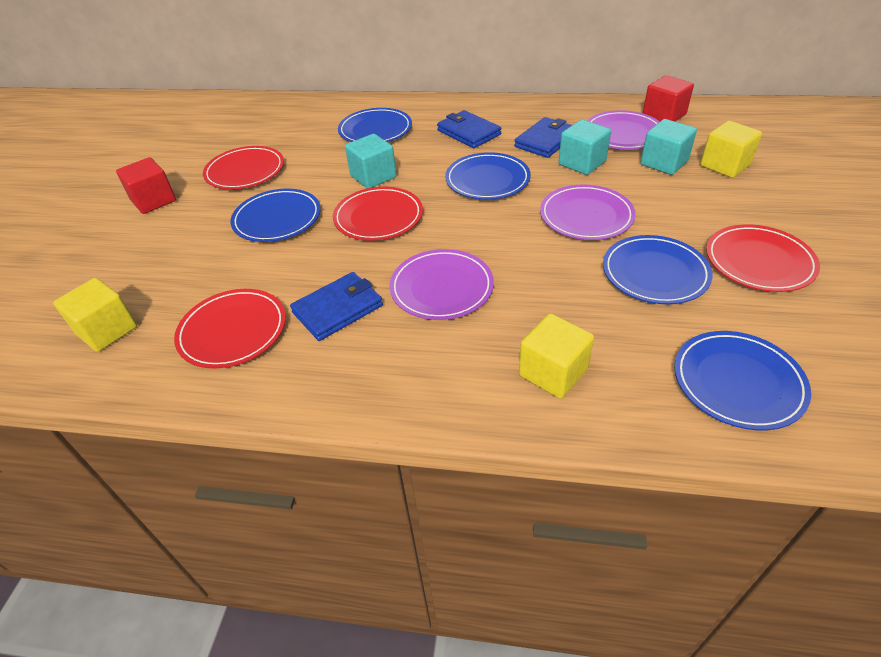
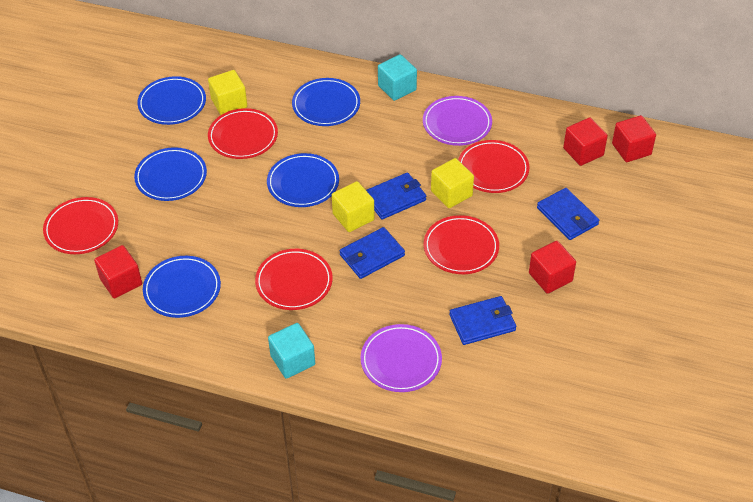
blue wallet: 3 -> 4
purple plate: 3 -> 2
red cube: 2 -> 4
red plate: 4 -> 5
turquoise cube: 3 -> 2

